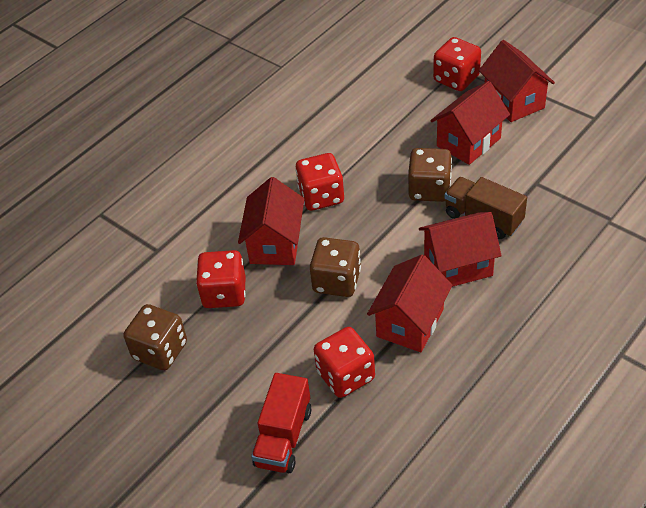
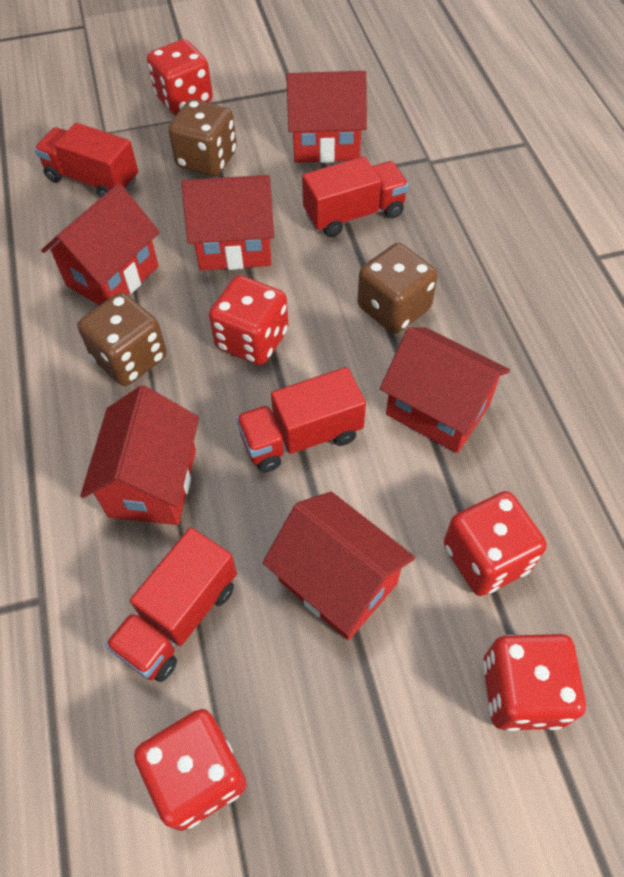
brown truck: 1 -> 0
red dice: 4 -> 5
red house: 5 -> 6
red truck: 1 -> 4

